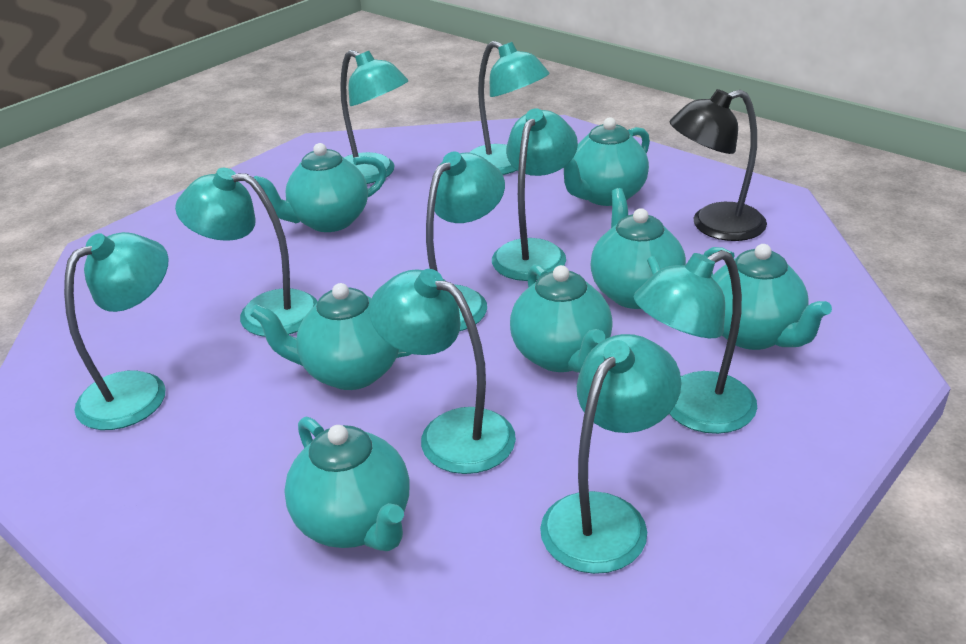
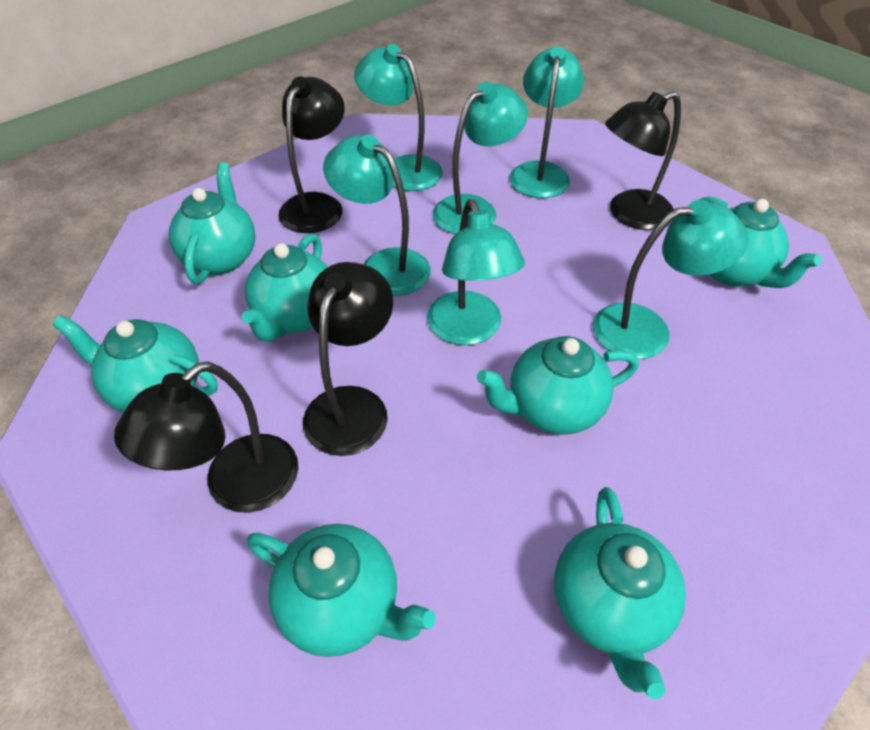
black lamp: 1 -> 4
turquoise lamp: 9 -> 6

